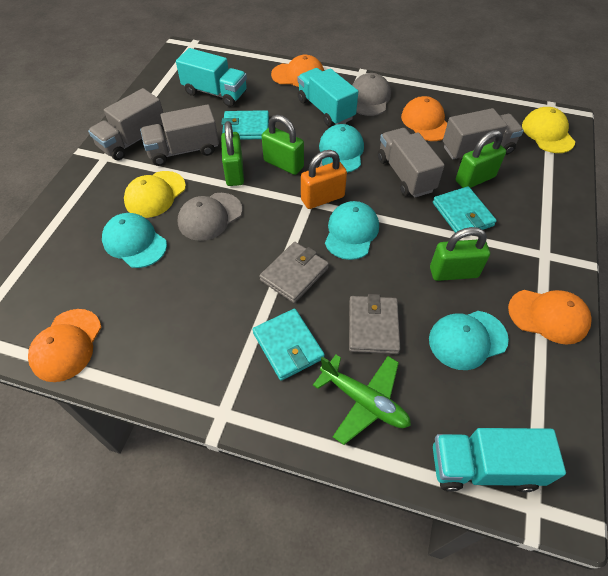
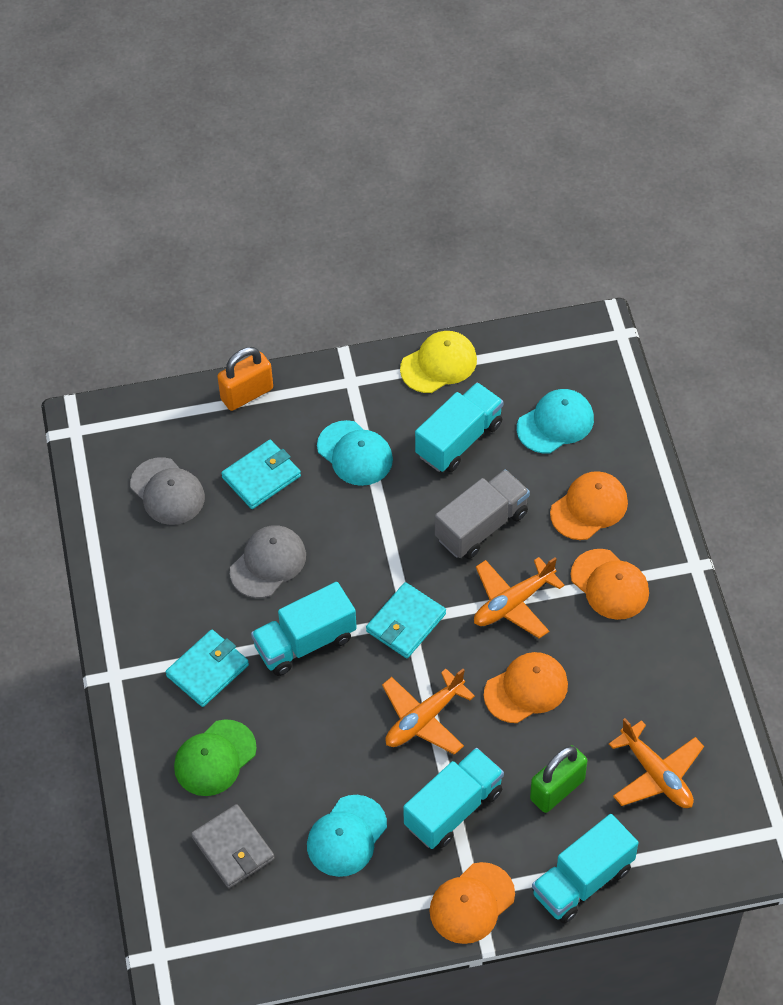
green cap: 0 -> 1
green padlock: 4 -> 1
green plane: 1 -> 0
grey truck: 4 -> 1
grey wallet: 2 -> 1
orange plane: 0 -> 3
turquoise cap: 4 -> 3
turquoise truck: 3 -> 4
yellow cap: 2 -> 1

